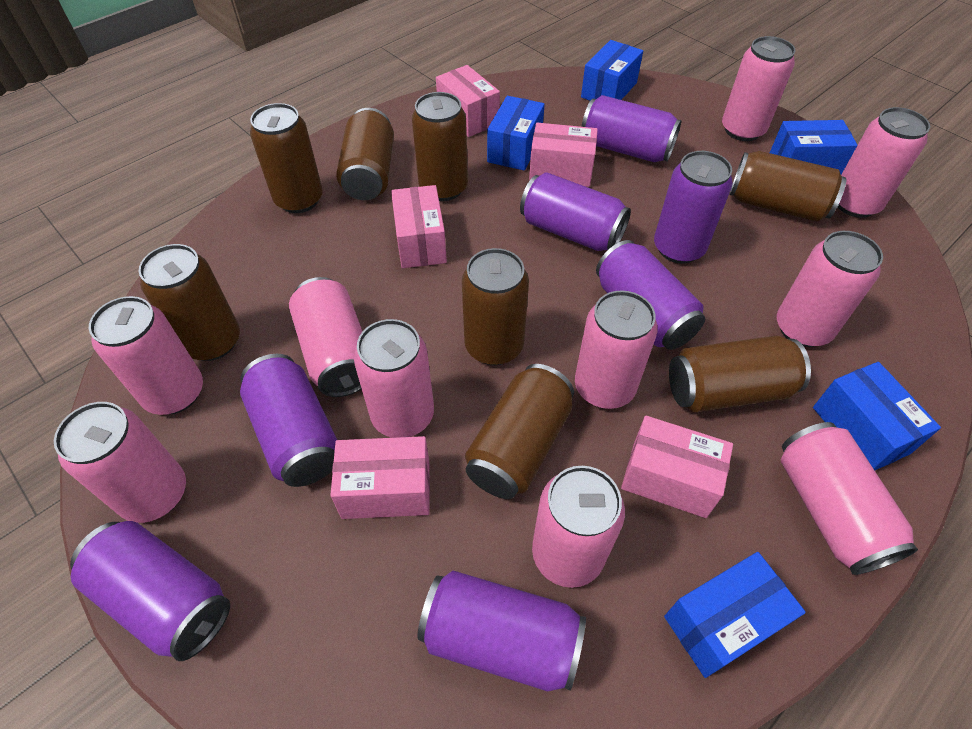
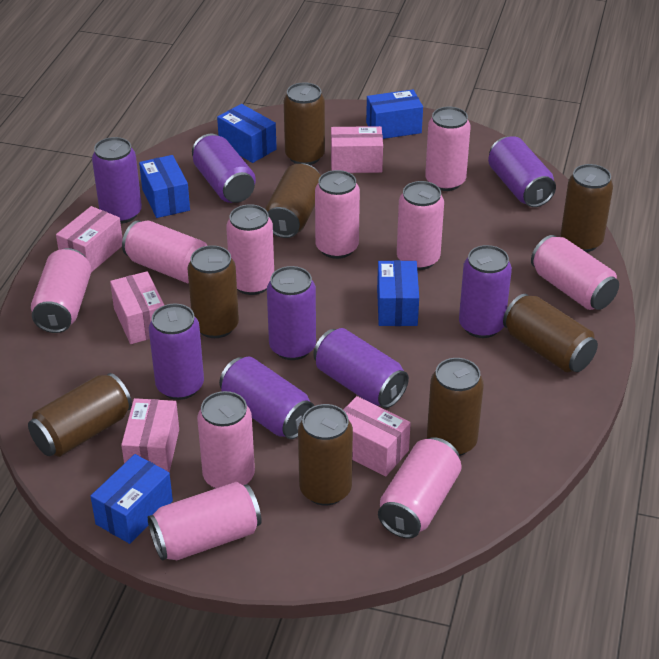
purple can: 7 -> 8

